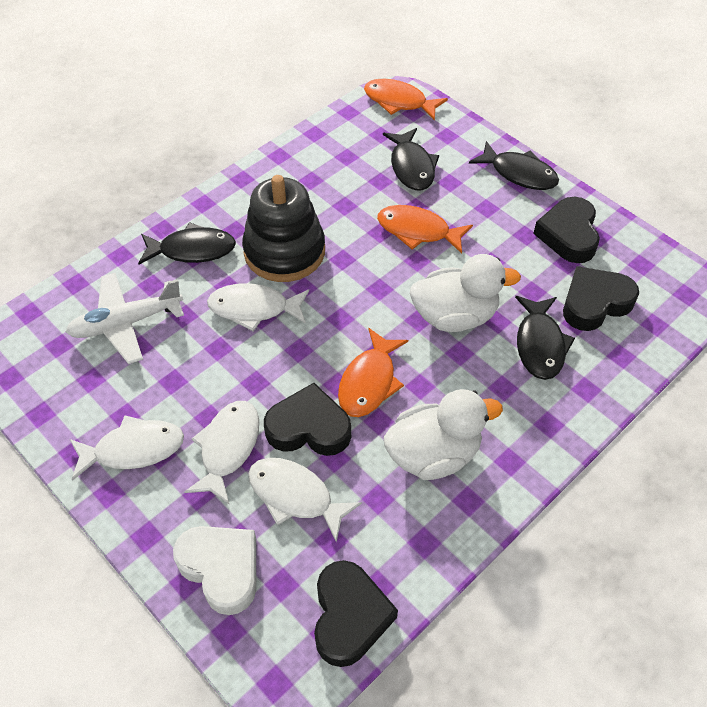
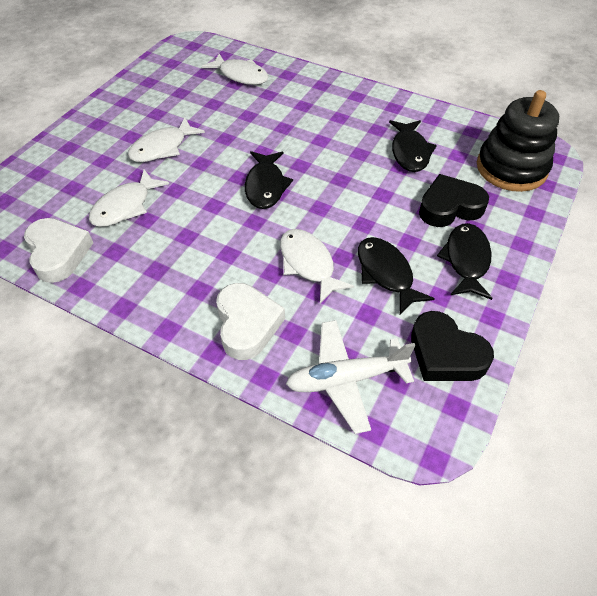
black heart: 4 -> 2
orange fish: 3 -> 0
white duck: 2 -> 0
white heart: 1 -> 2

